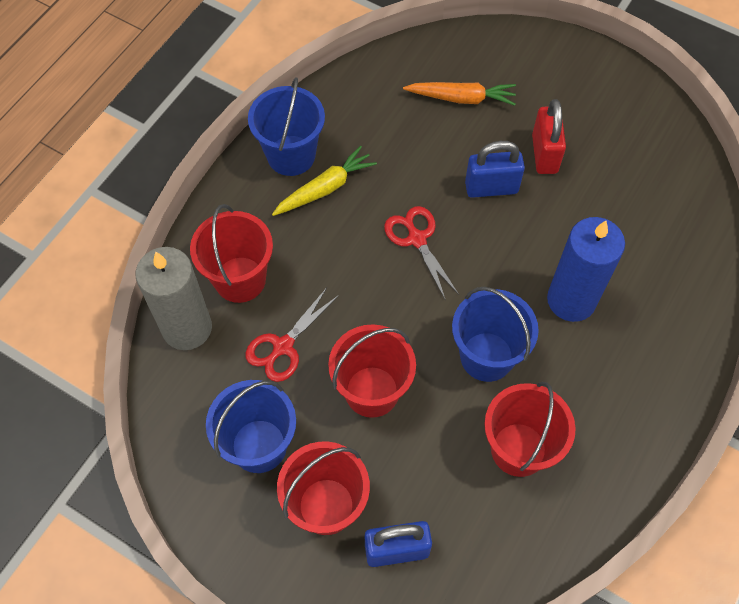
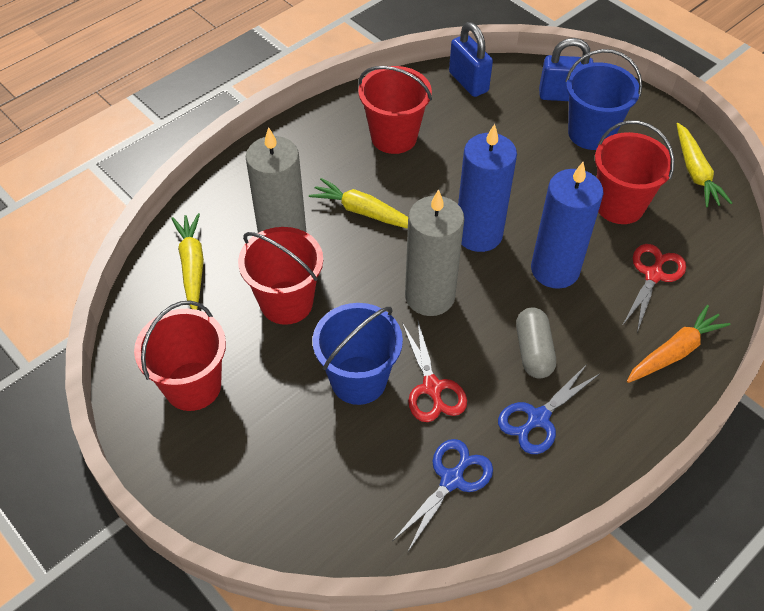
blue bucket: 3 -> 2
blue candle: 1 -> 2
blue scissors: 0 -> 2
grey candle: 1 -> 2
grey capsule: 0 -> 1
red padlock: 1 -> 0
yellow carrot: 1 -> 3

